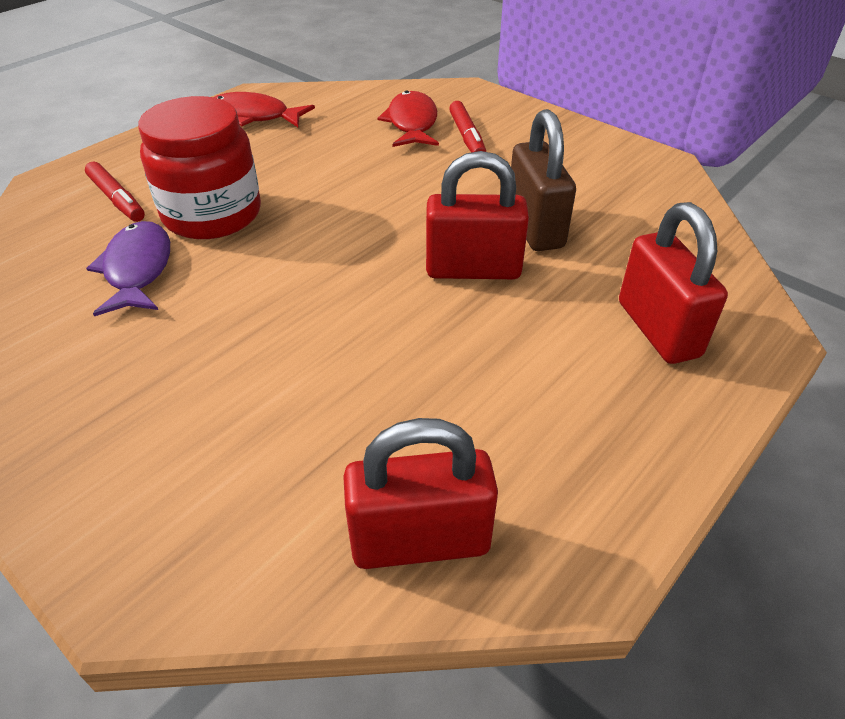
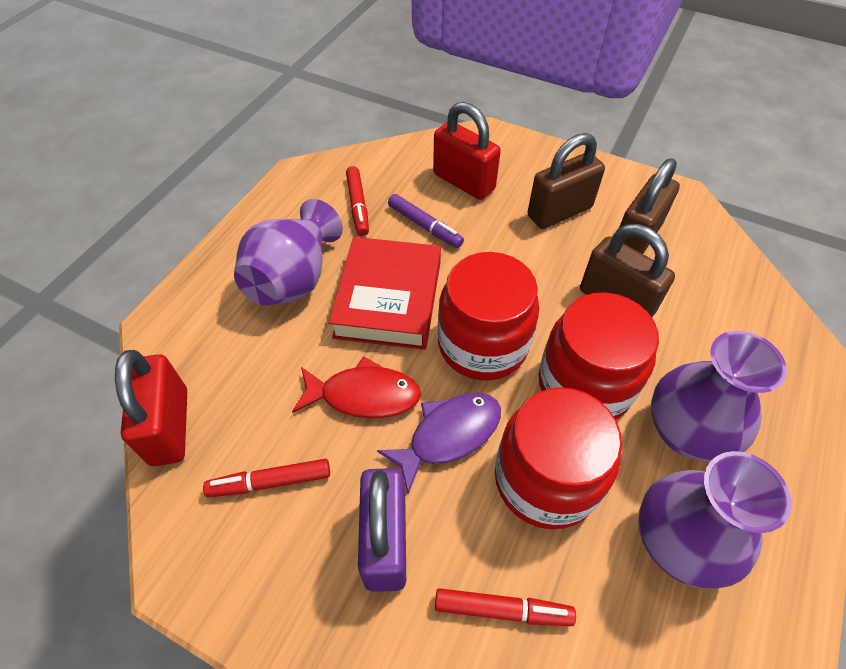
brown padlock: 1 -> 3
purple marker: 0 -> 1
purple padlock: 0 -> 1
purple vase: 0 -> 3
red book: 0 -> 1
red fish: 2 -> 1
red jar: 1 -> 3
red marker: 2 -> 3
red padlock: 3 -> 2

